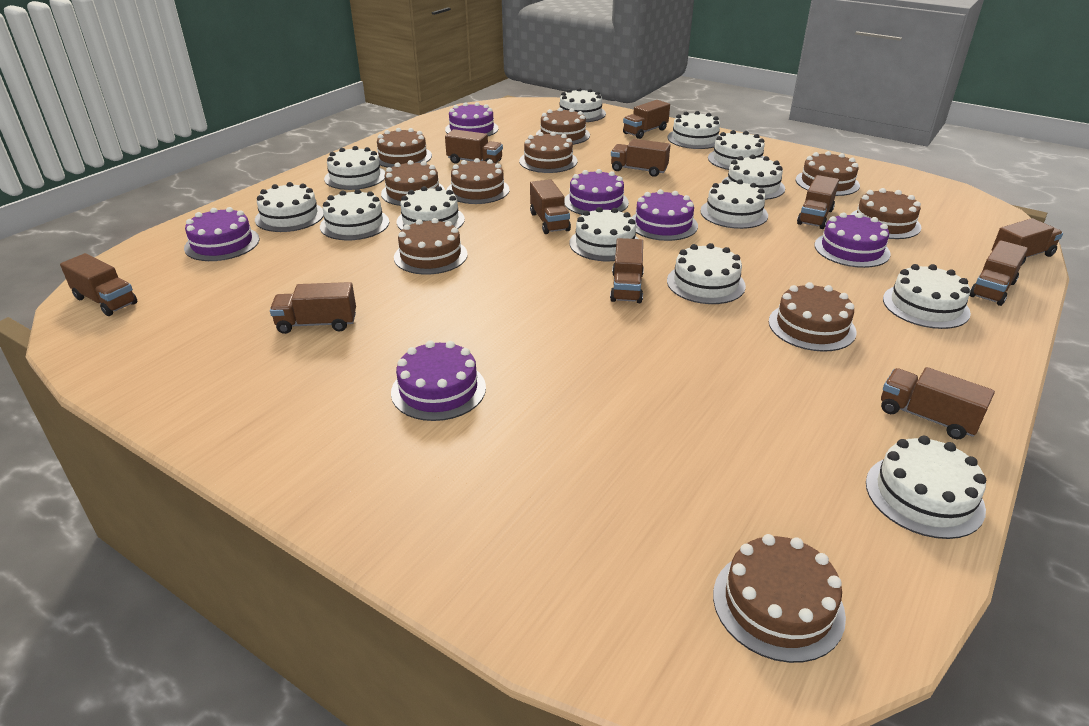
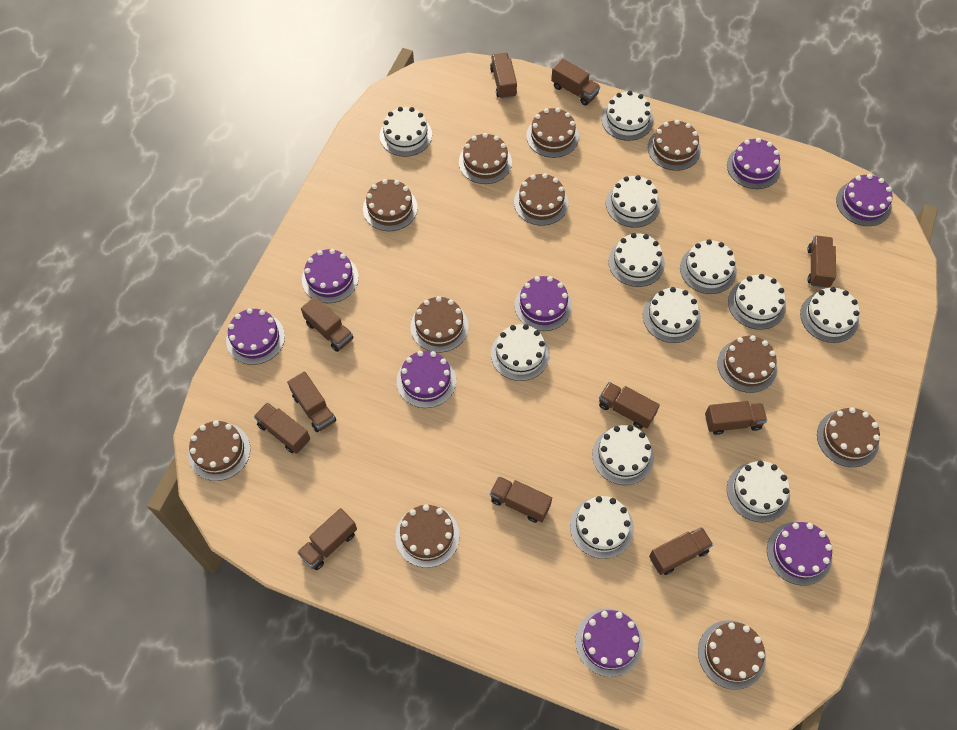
brown cake: 10 -> 11
purple cake: 6 -> 8
white cake: 13 -> 12

